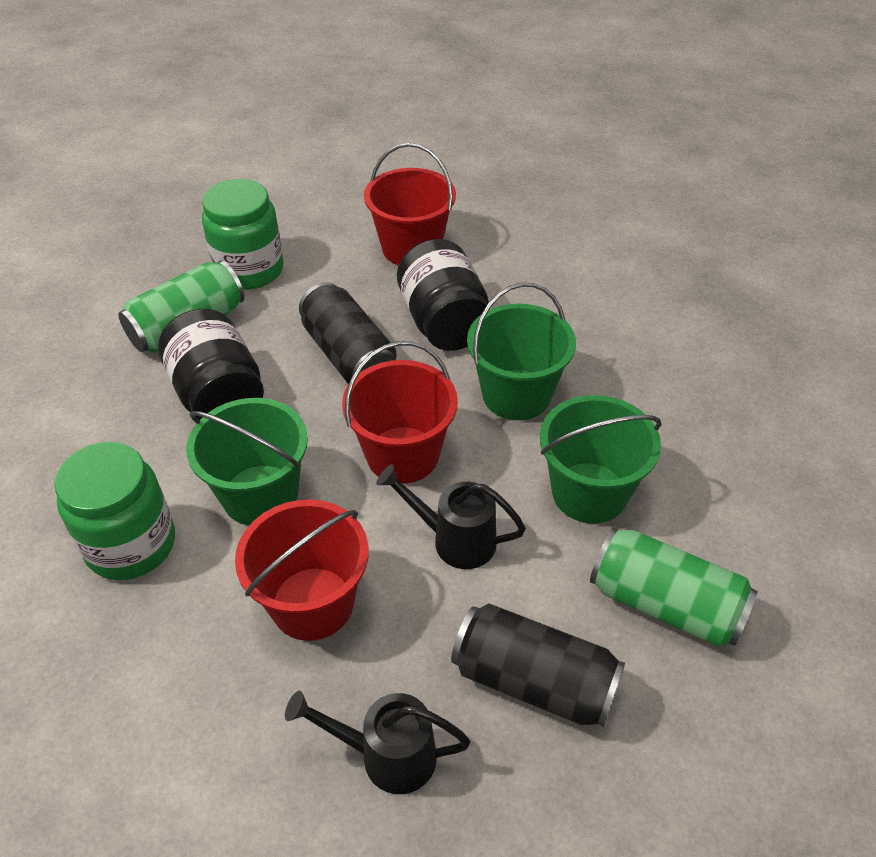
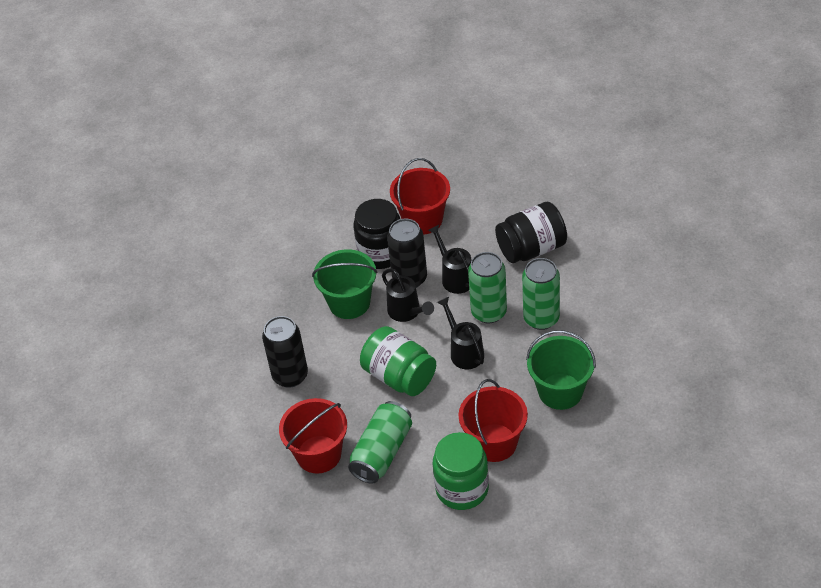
black watering can: 2 -> 3
green bucket: 3 -> 2
green can: 2 -> 3

